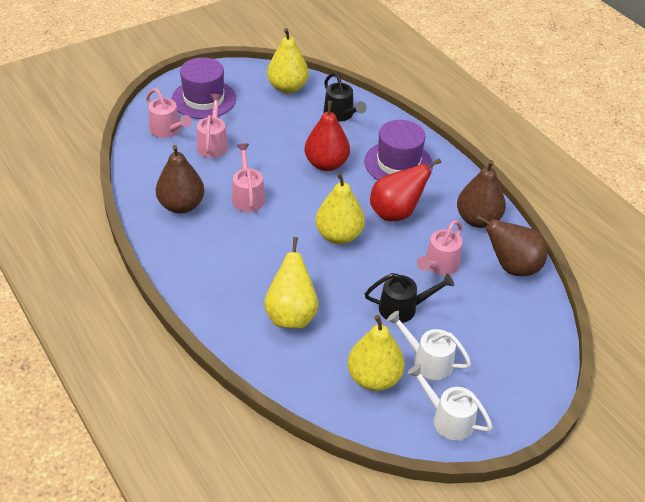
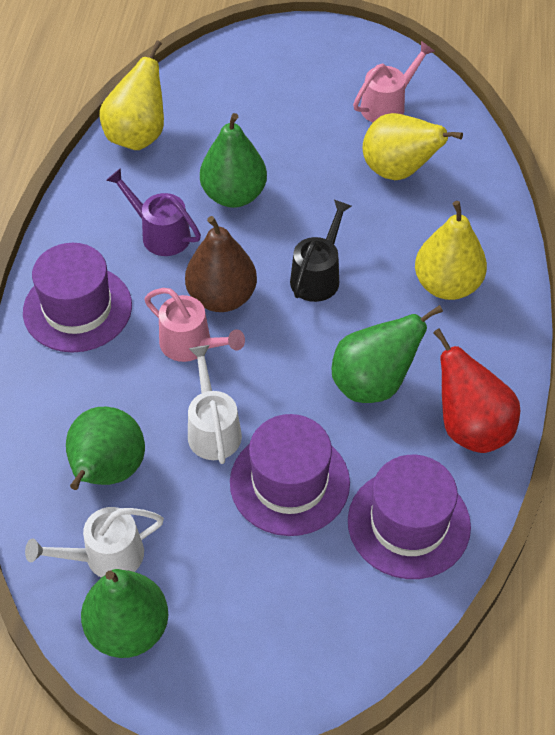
black watering can: 2 -> 1
brown pear: 3 -> 1
green pear: 0 -> 4
pink watering can: 4 -> 2
purple hat: 2 -> 3
purple watering can: 0 -> 1
red pear: 2 -> 1
yellow pear: 4 -> 3

